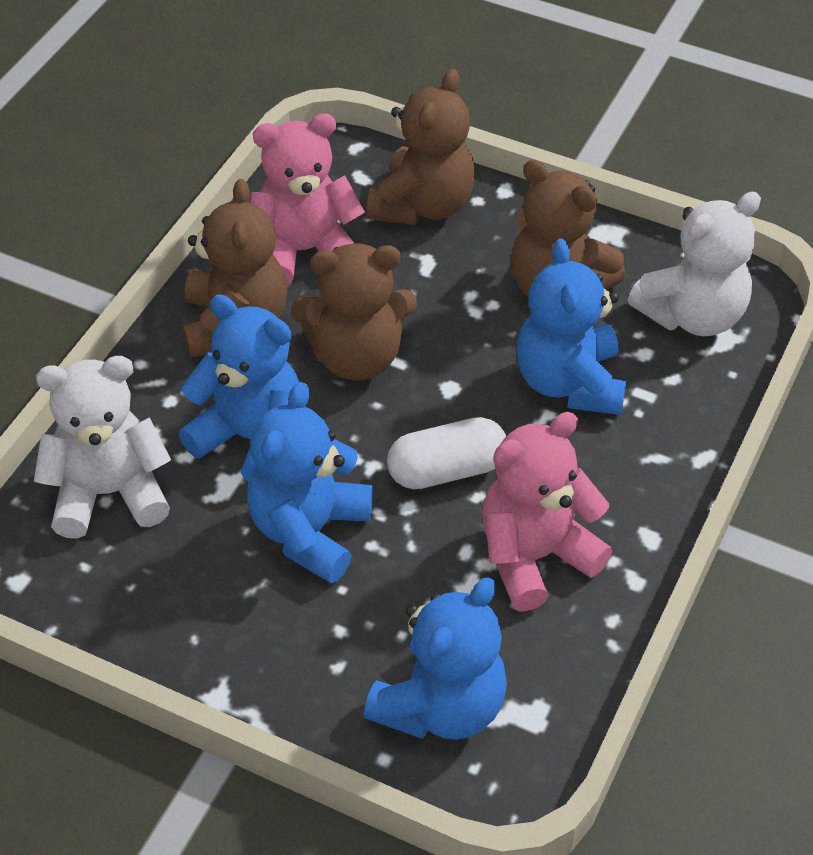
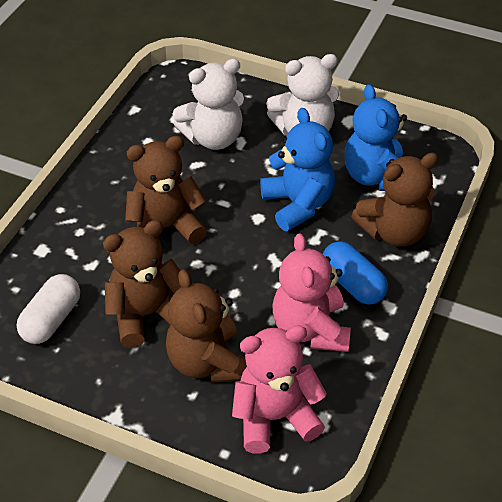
blue capsule: 0 -> 1
blue teddy bear: 4 -> 2

